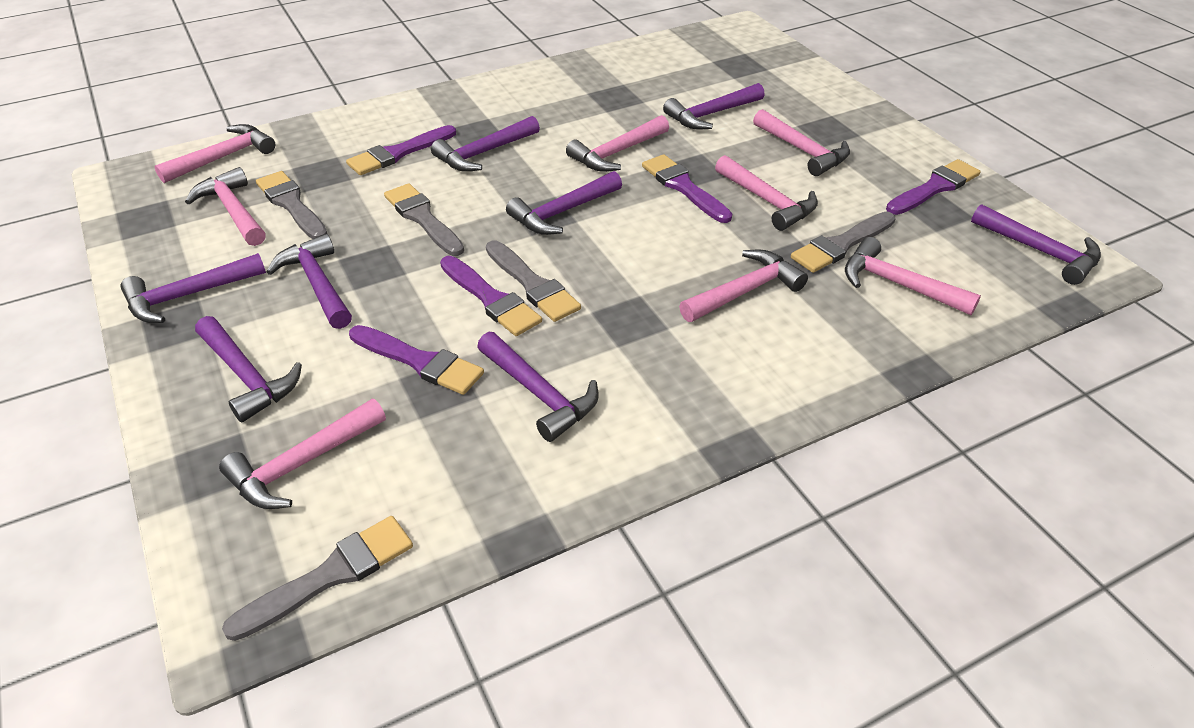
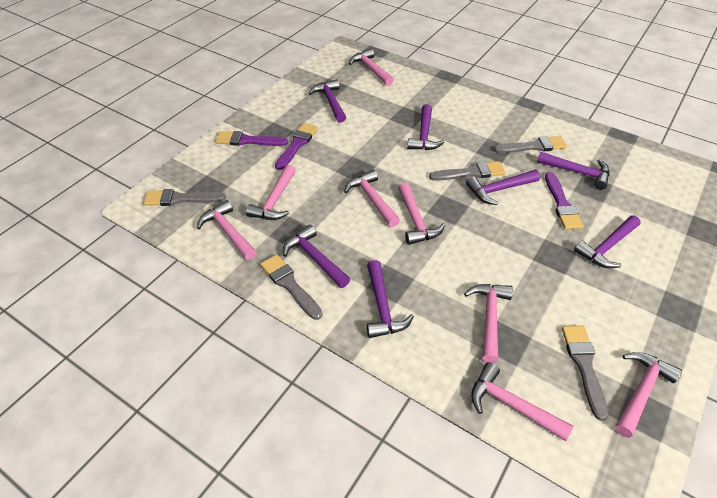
purple brush: 5 -> 3
purple hammer: 8 -> 7

